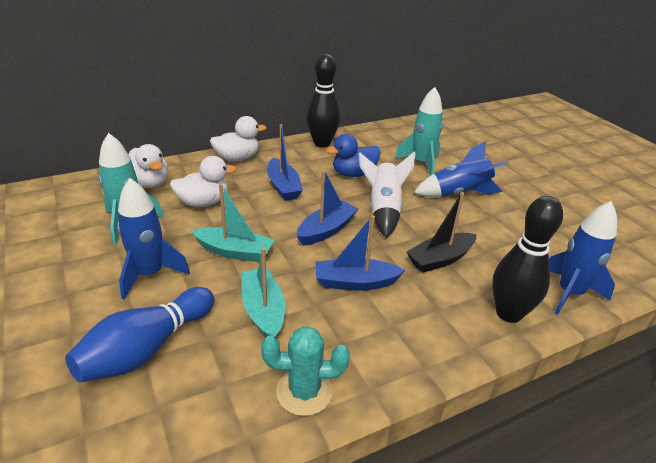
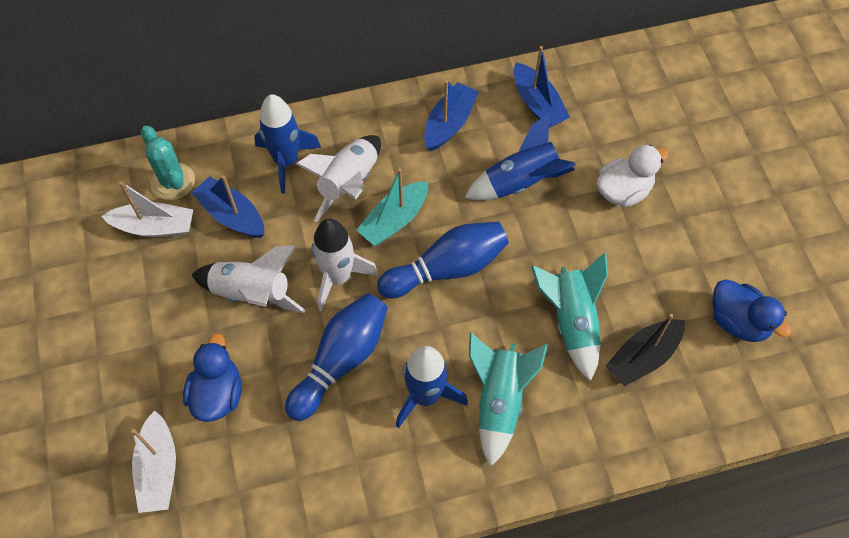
black bowling pin: 2 -> 0
blue bowling pin: 1 -> 2
blue duck: 1 -> 2
turquoise boat: 2 -> 1
white boat: 0 -> 2
white duck: 3 -> 1
white rocket: 1 -> 3

